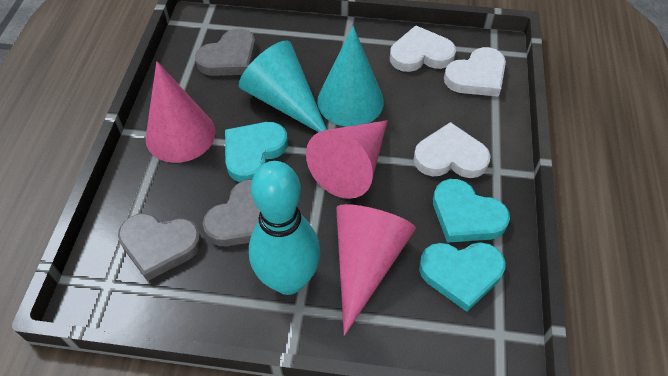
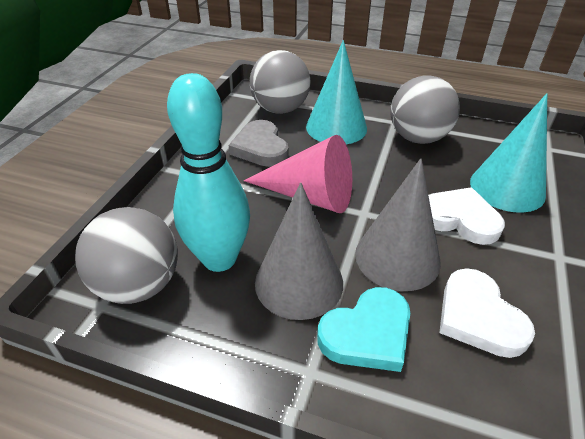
grey ball: 0 -> 3
grey cone: 0 -> 2
grey heart: 3 -> 1
pink cone: 3 -> 1
turquoise heart: 3 -> 1
white heart: 3 -> 2

